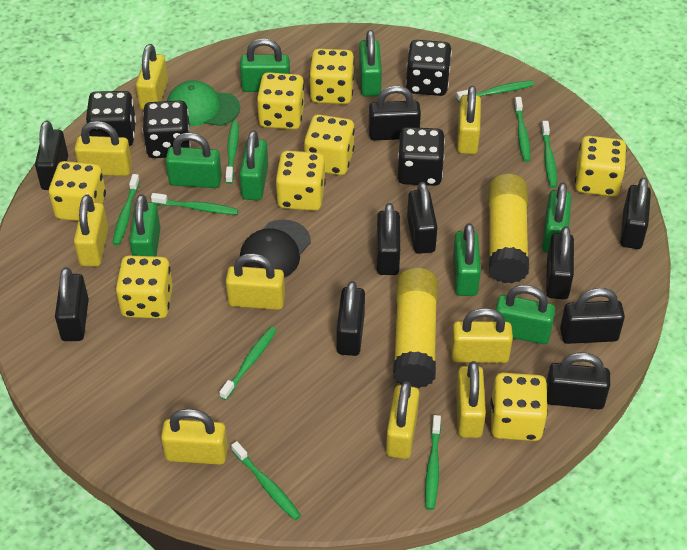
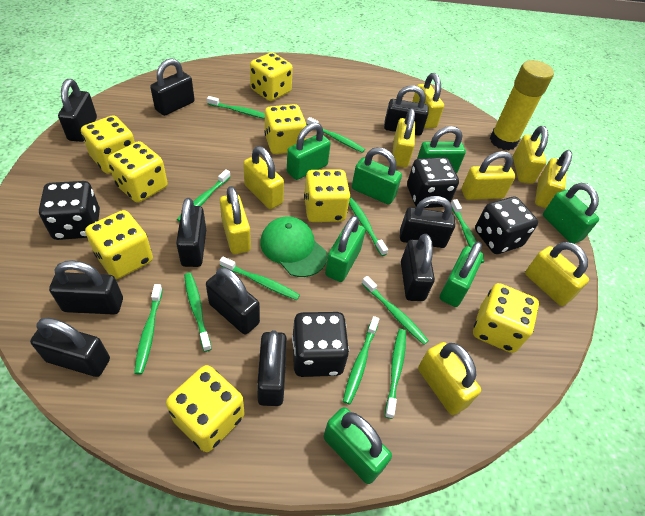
black cap: 1 -> 0
green padlock: 8 -> 7
green toothbrush: 9 -> 11
yellow glue stick: 2 -> 1

